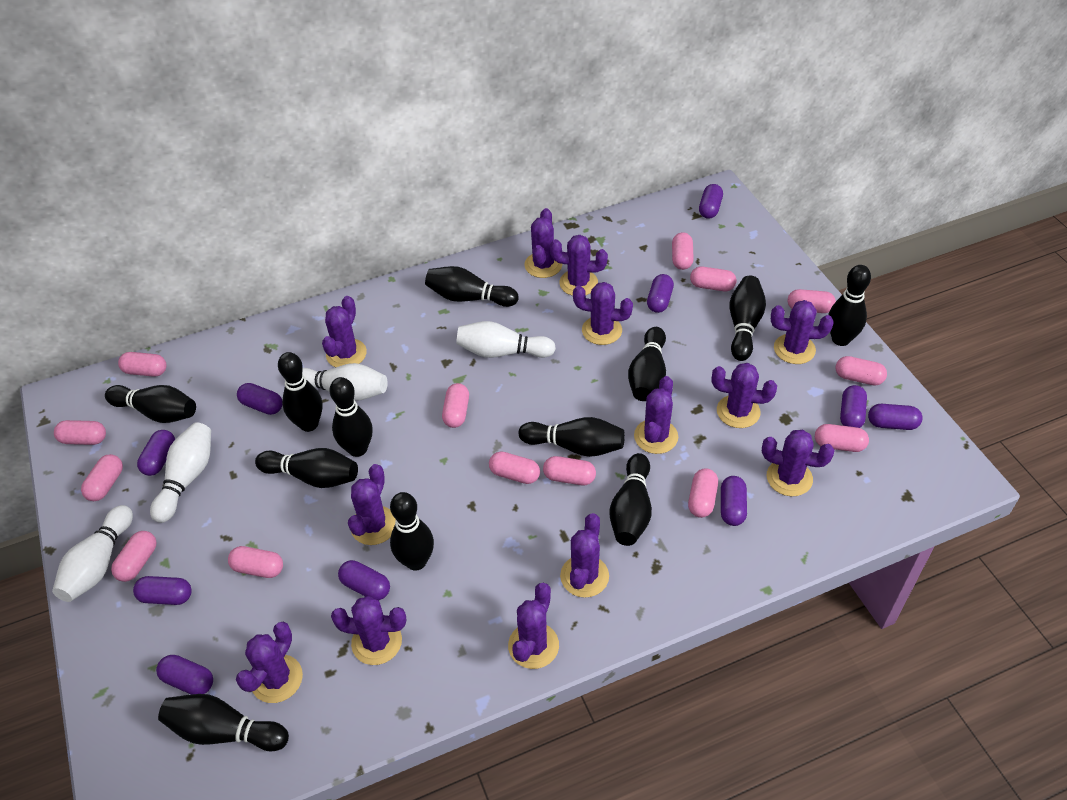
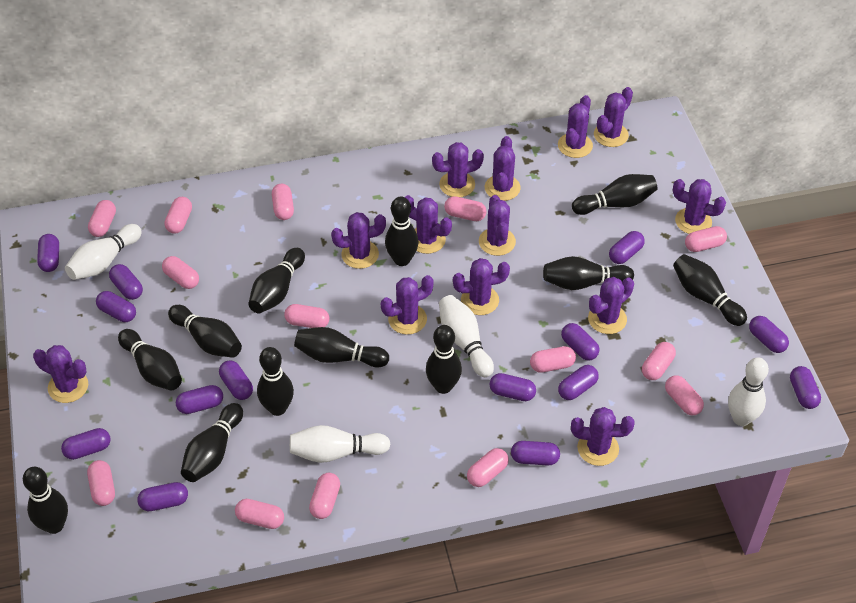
purple capsule: 10 -> 14

